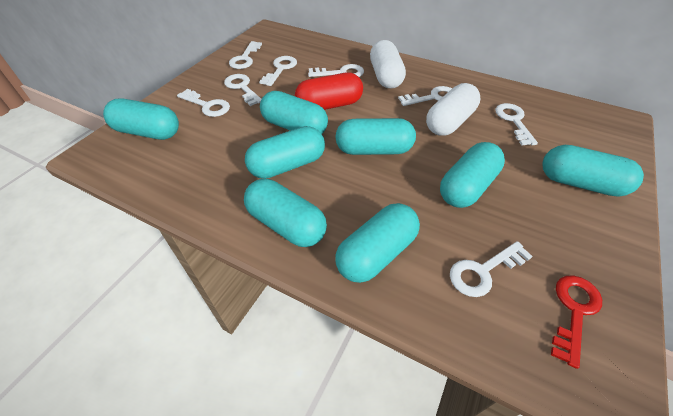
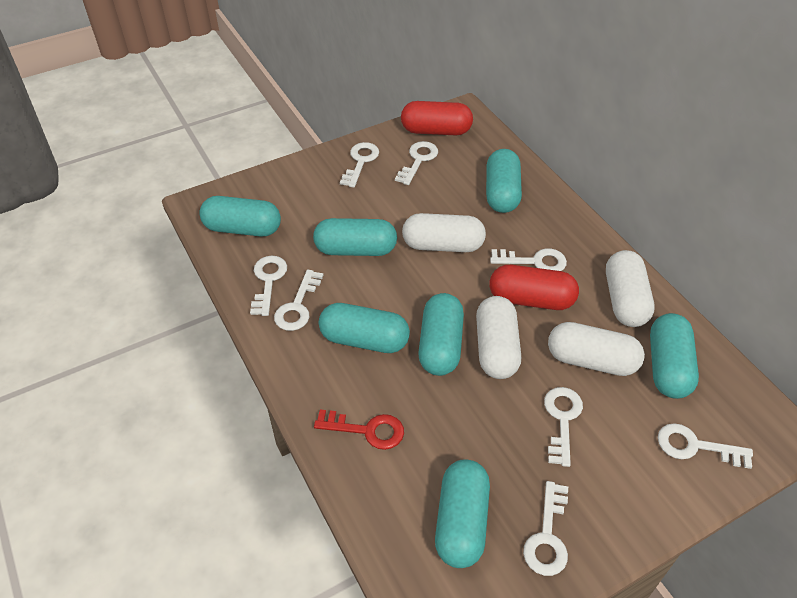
red capsule: 1 -> 2
turquoise capsule: 8 -> 7
white capsule: 2 -> 4

